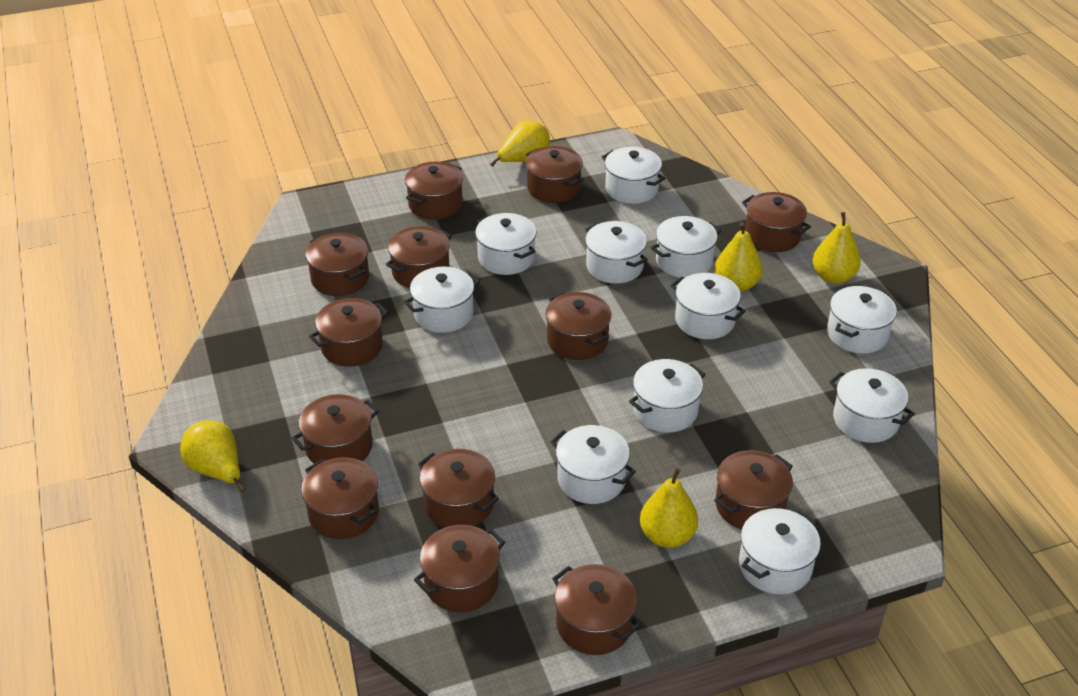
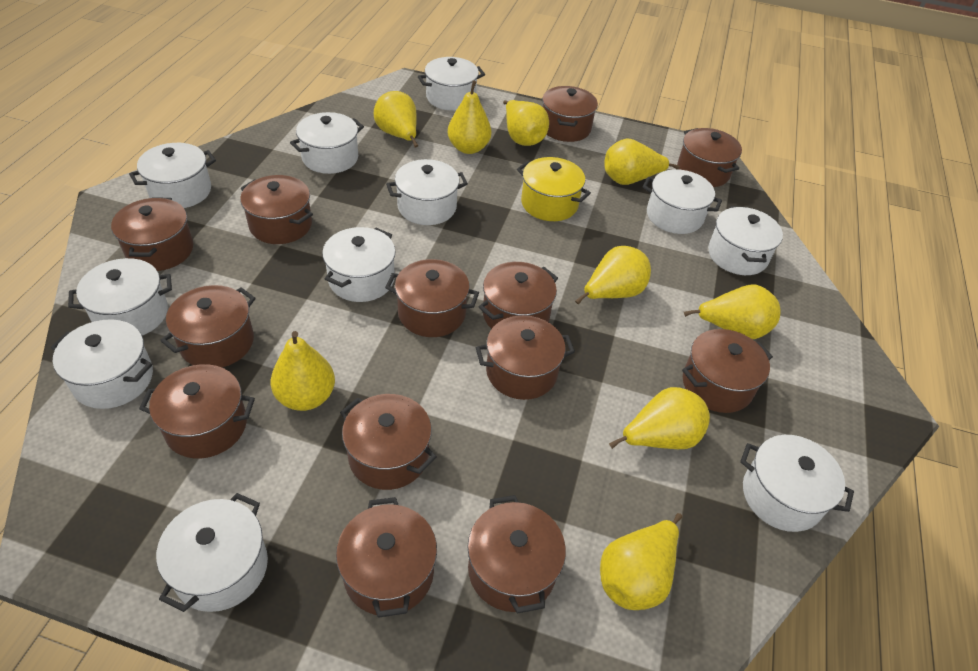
yellow pear: 5 -> 9
yellow pot: 0 -> 1

